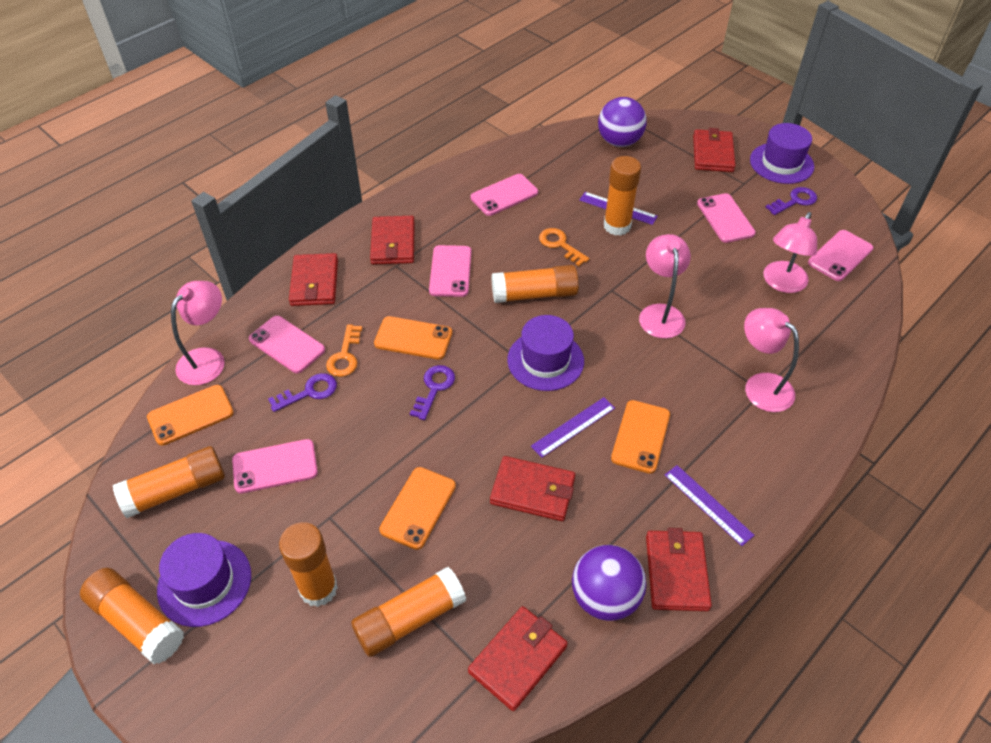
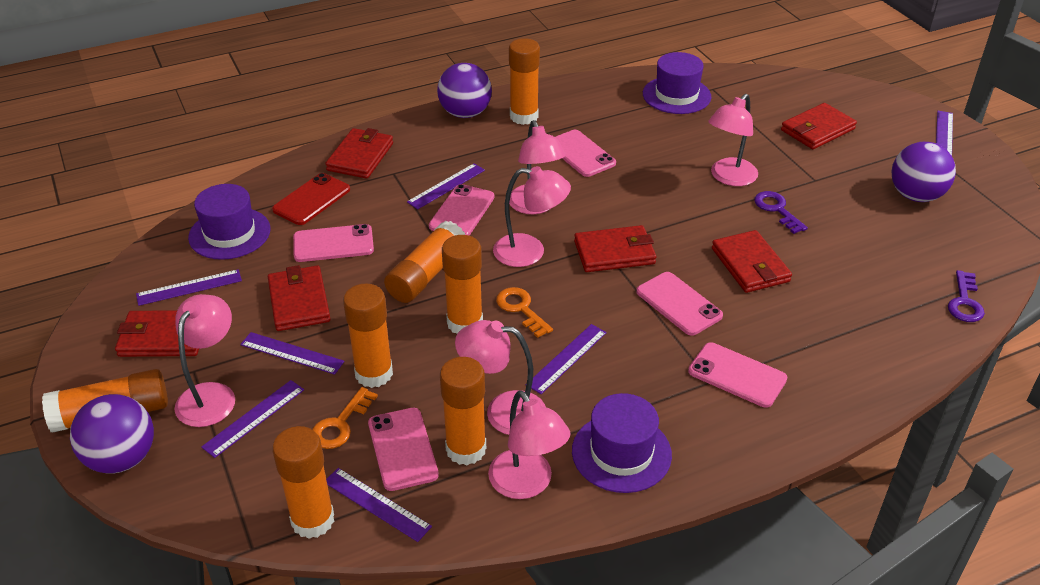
orange glue stick: 6 -> 7
orange phone: 4 -> 0
pink lamp: 4 -> 6
purple ball: 2 -> 3
purple key: 3 -> 2
purple ruler: 3 -> 7
red phone: 0 -> 1

